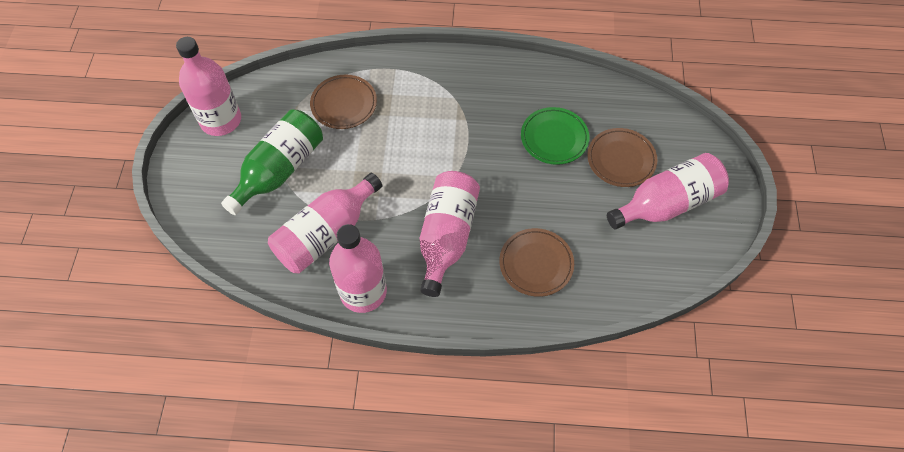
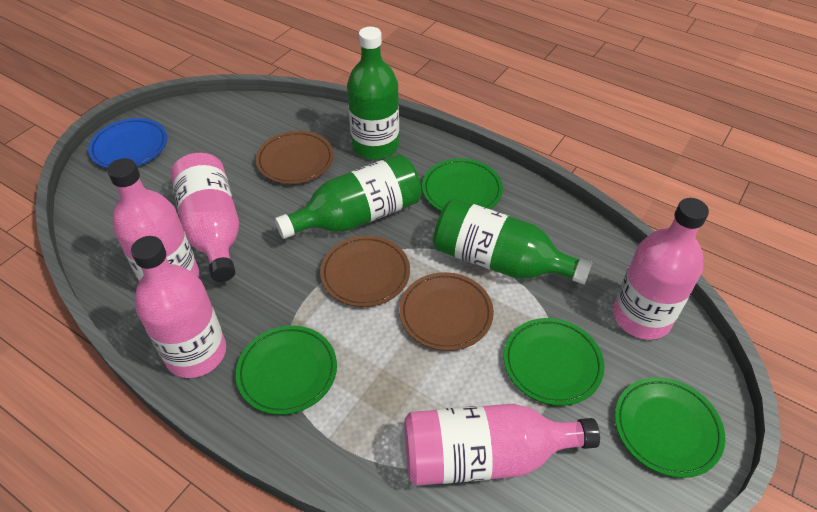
blue plate: 0 -> 1
green bottle: 1 -> 3
green plate: 1 -> 4

